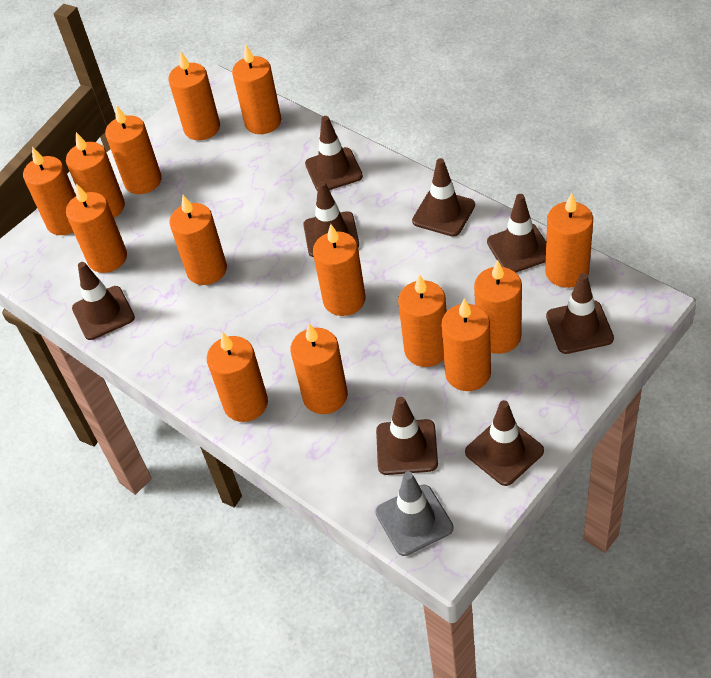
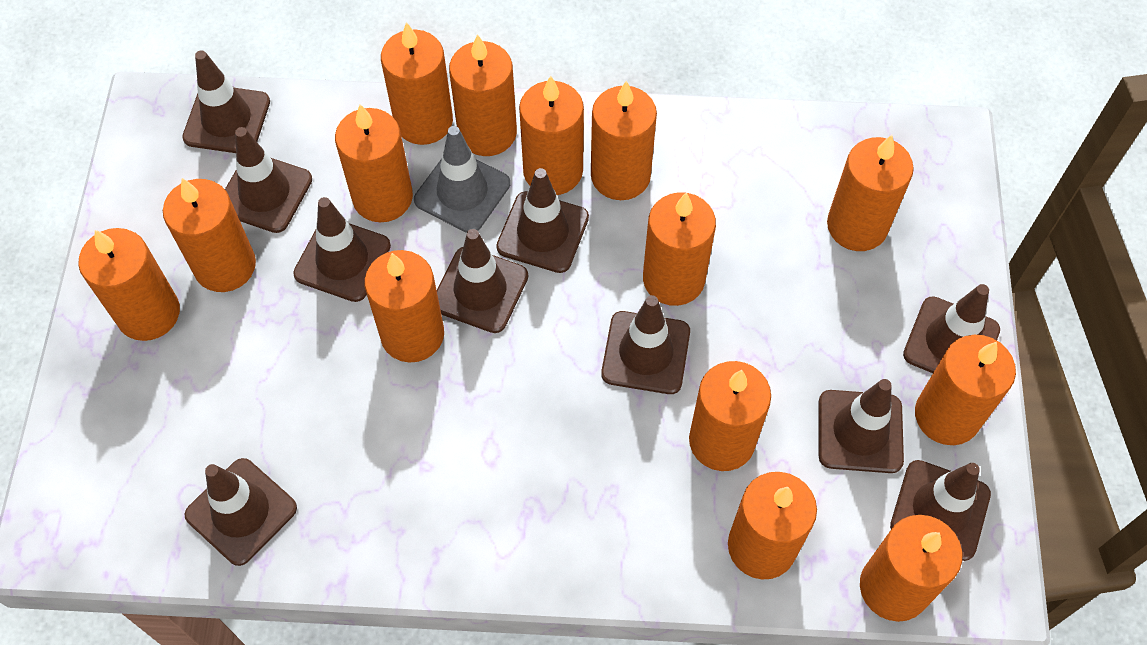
brown traffic cone: 8 -> 10

